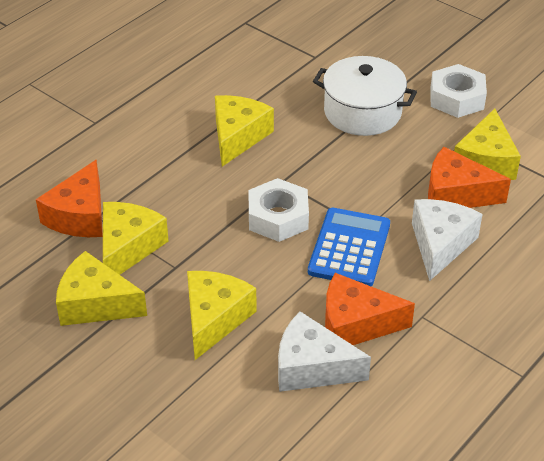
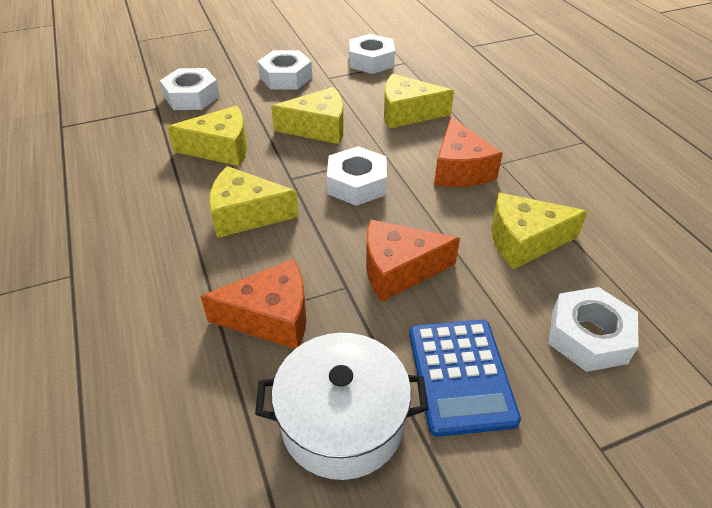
white cheese: 2 -> 0
white nut: 2 -> 5

